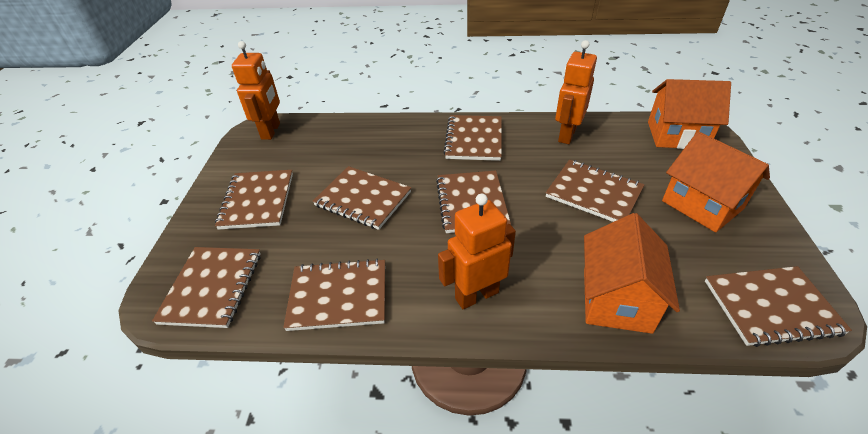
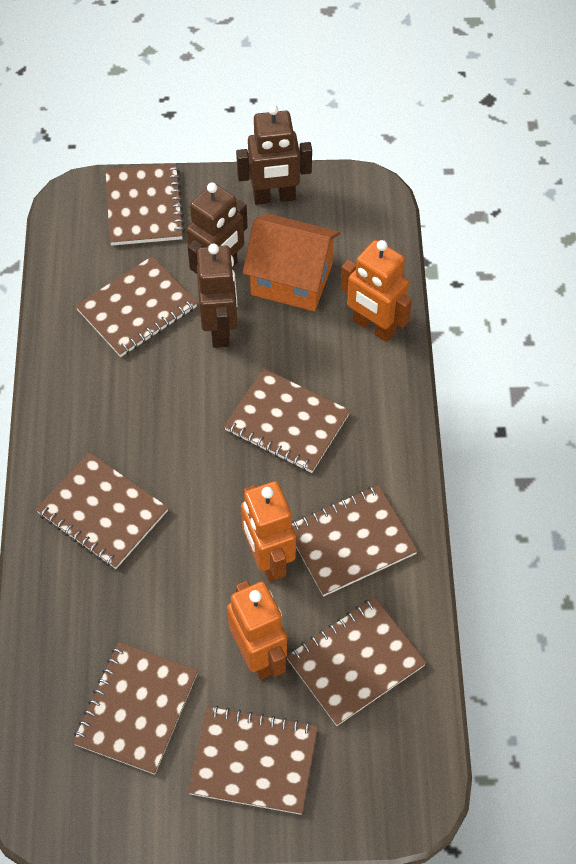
brown robot: 0 -> 3
orange house: 3 -> 1

